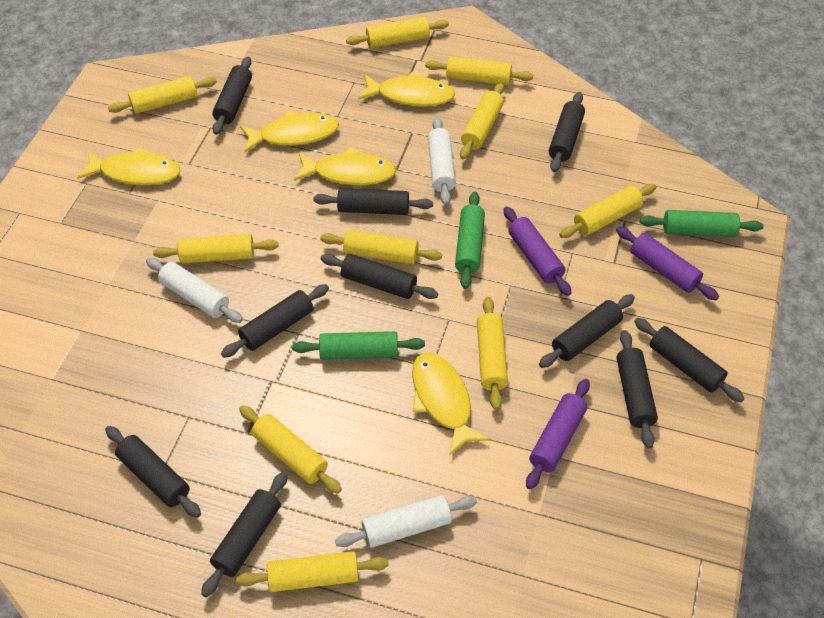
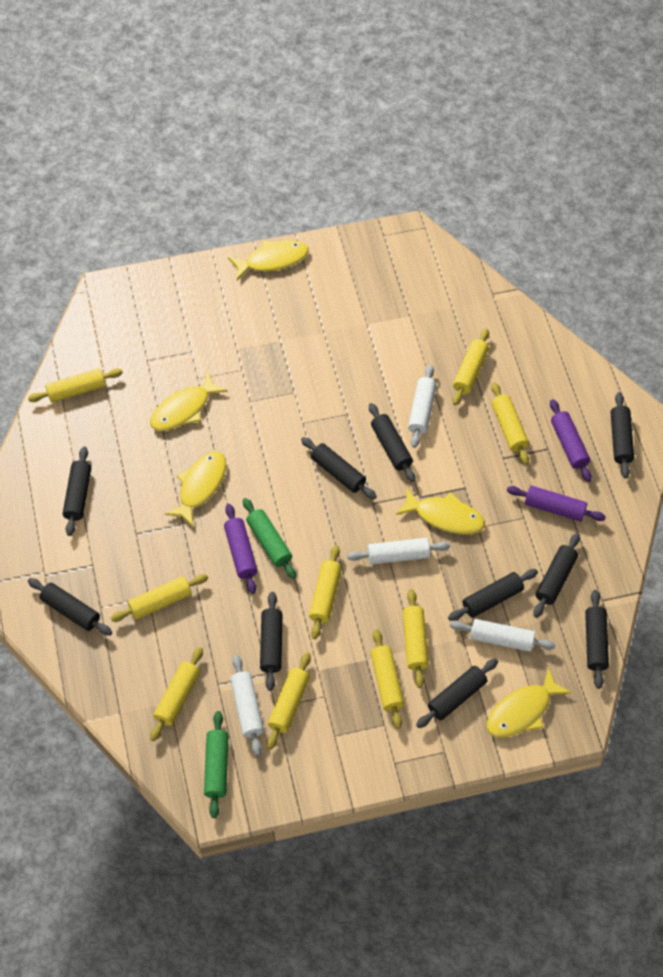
green rolling pin: 3 -> 2
white rolling pin: 3 -> 4
yellow rolling pin: 10 -> 9

